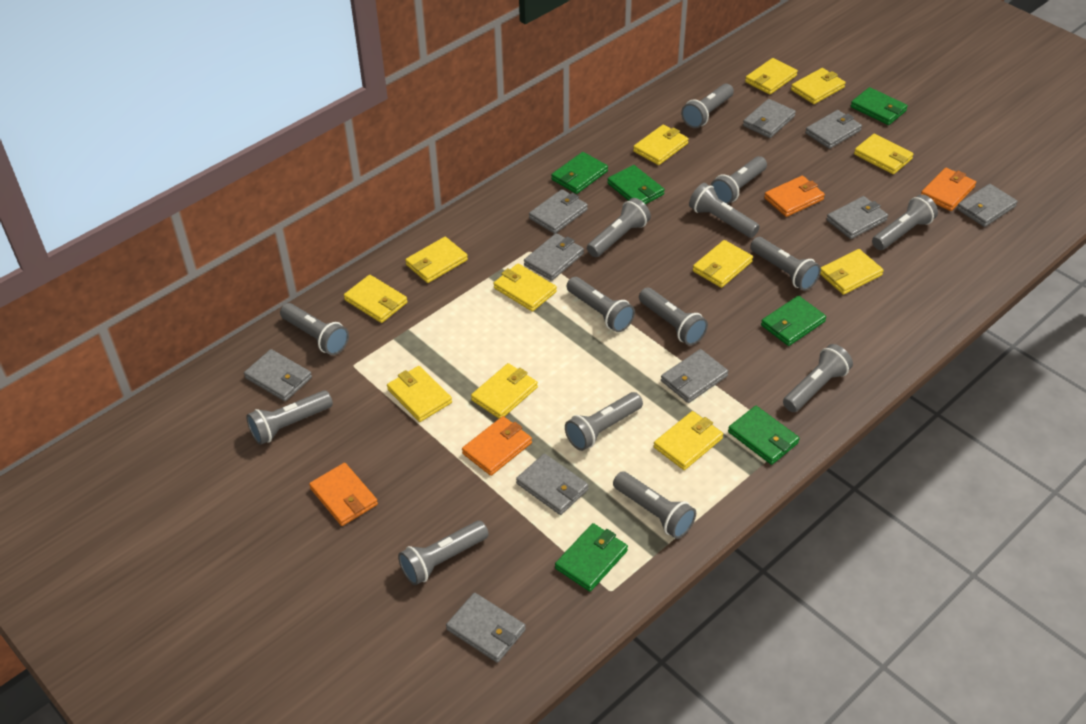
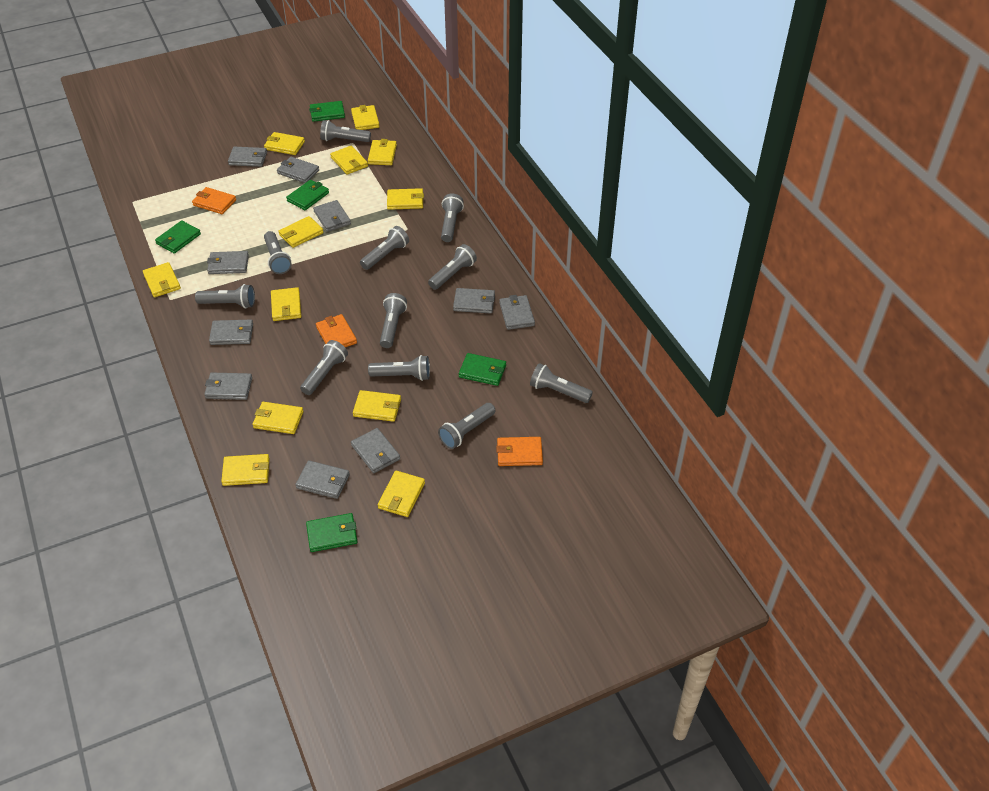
green wallet: 6 -> 5
grey flashlight: 14 -> 11
orange wallet: 4 -> 3

